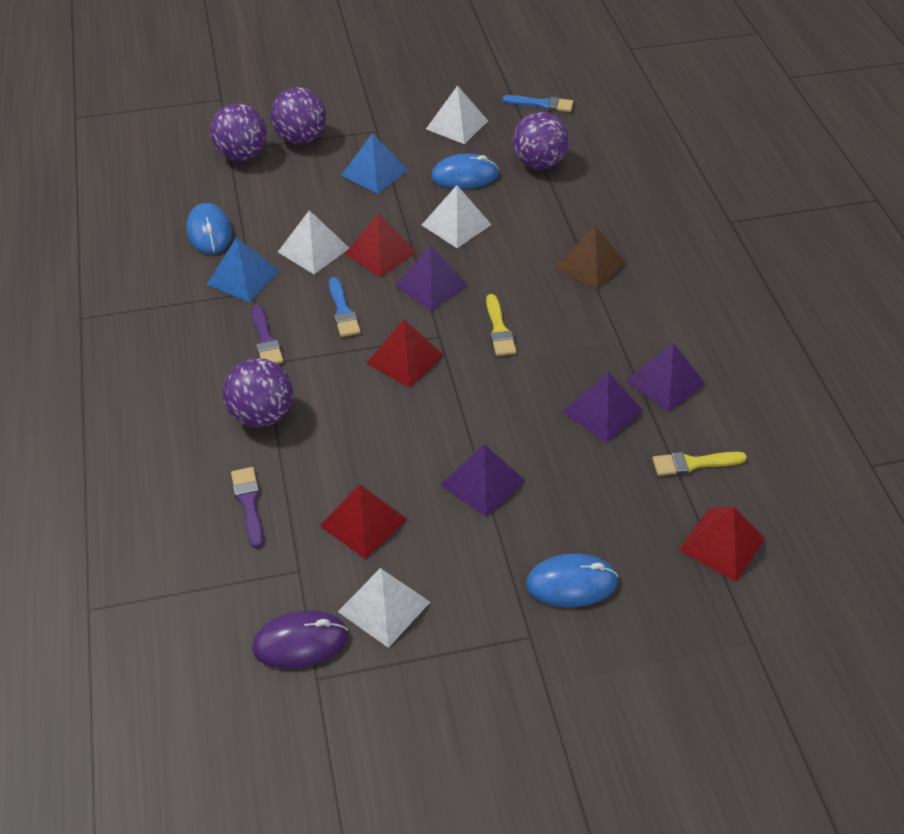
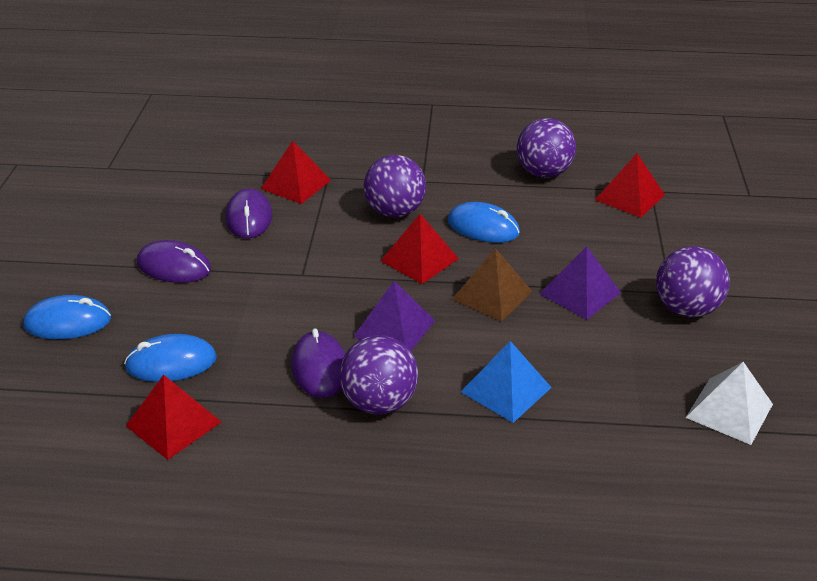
blue brush: 2 -> 0
blue pyramid: 2 -> 1
purple brush: 2 -> 0
purple mouse: 1 -> 3
purple pyramid: 4 -> 2
white pyramid: 4 -> 1
yellow brush: 2 -> 0

